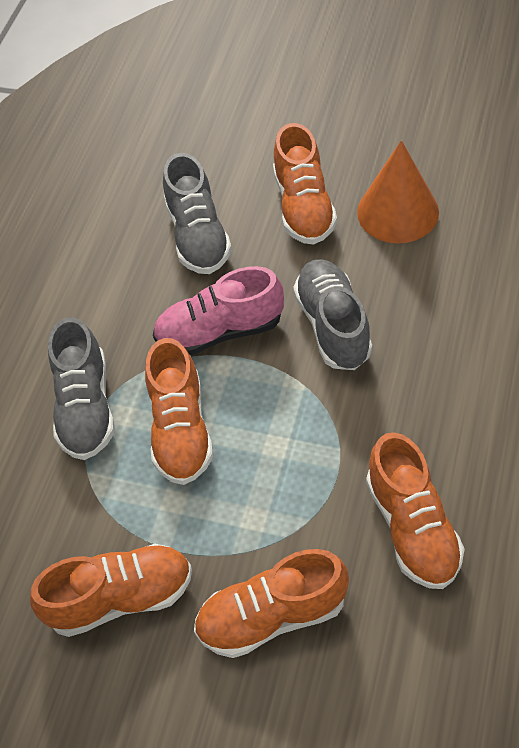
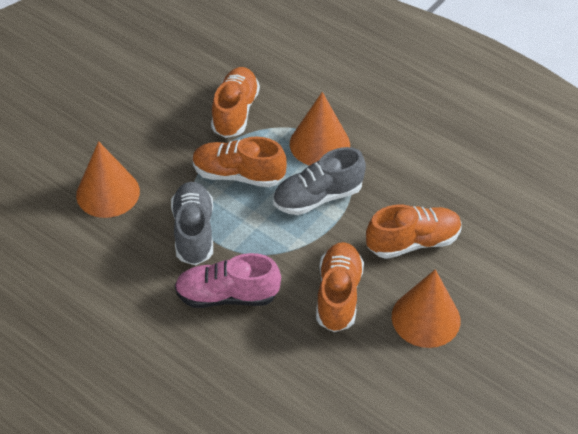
grey shoe: 3 -> 2
orange cone: 1 -> 3
orange shoe: 5 -> 4

